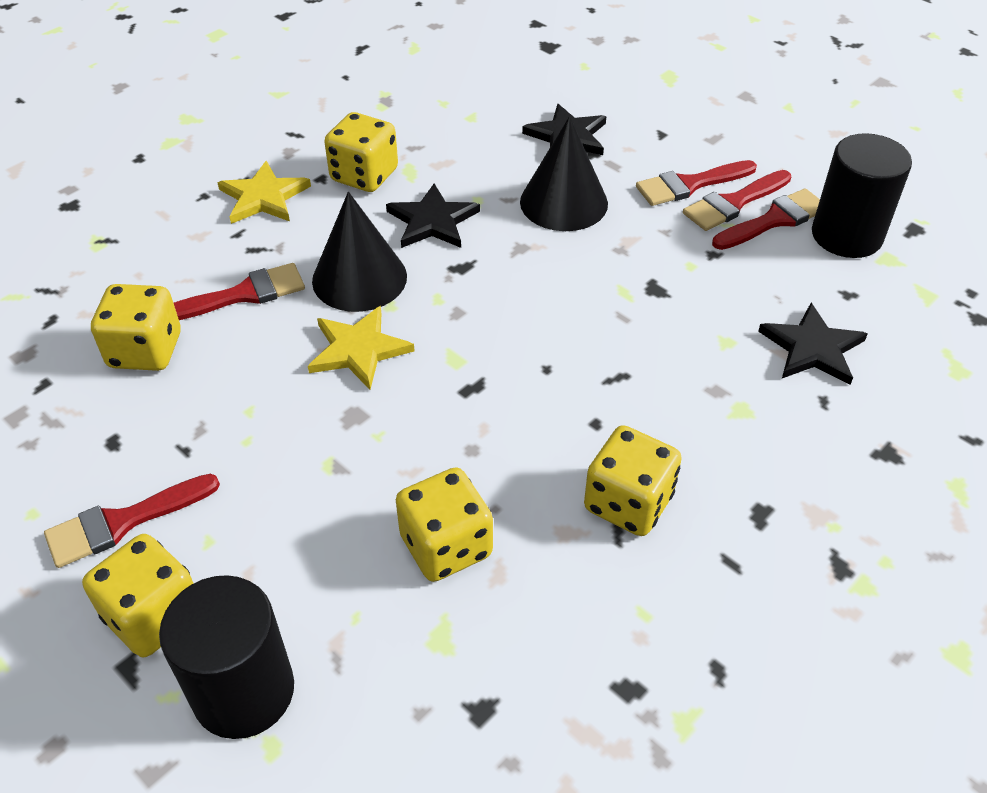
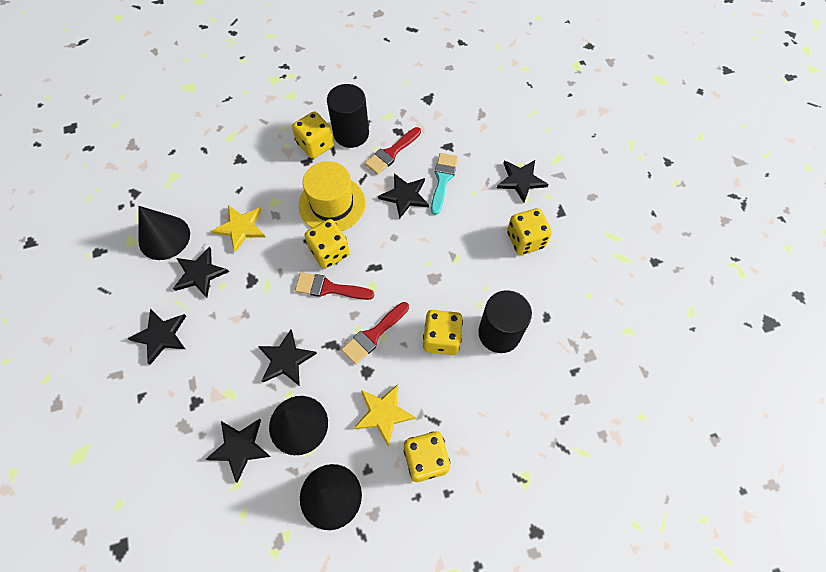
black cone: 2 -> 3
black star: 3 -> 6
red brush: 5 -> 3
turquoise brush: 0 -> 1
yellow hat: 0 -> 1

